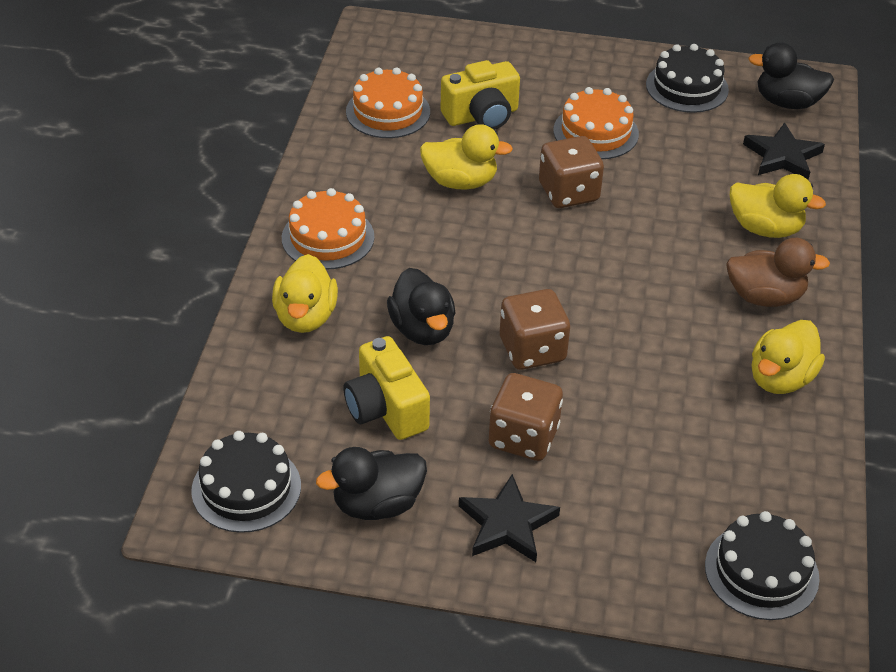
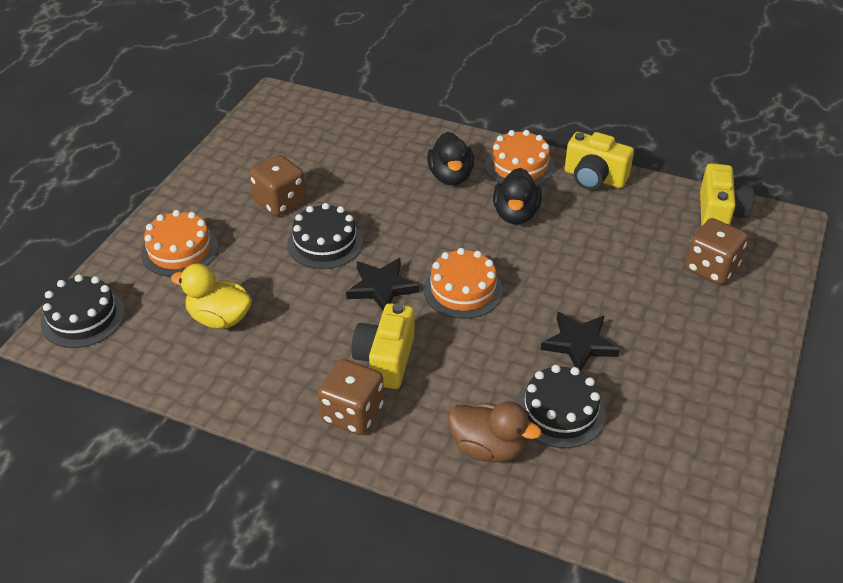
black duck: 3 -> 2
yellow camera: 2 -> 3
yellow duck: 4 -> 1

